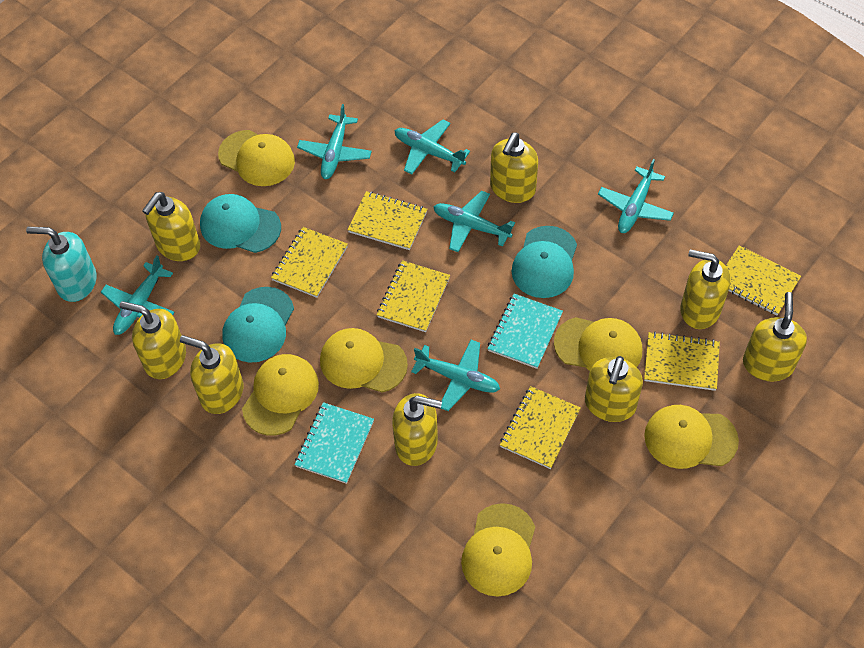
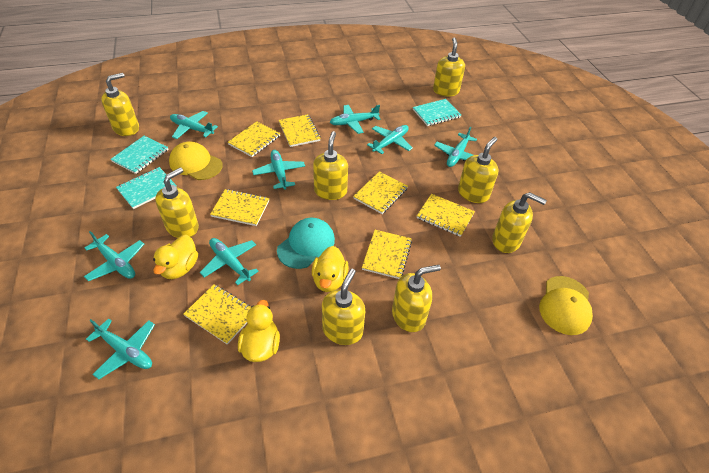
turquoise cap: 3 -> 1
turquoise notebook: 2 -> 3
turquoise plane: 6 -> 8
turquoise soap dispenser: 1 -> 0
yellow cap: 6 -> 2
yellow duck: 0 -> 3
yellow notebook: 6 -> 7

